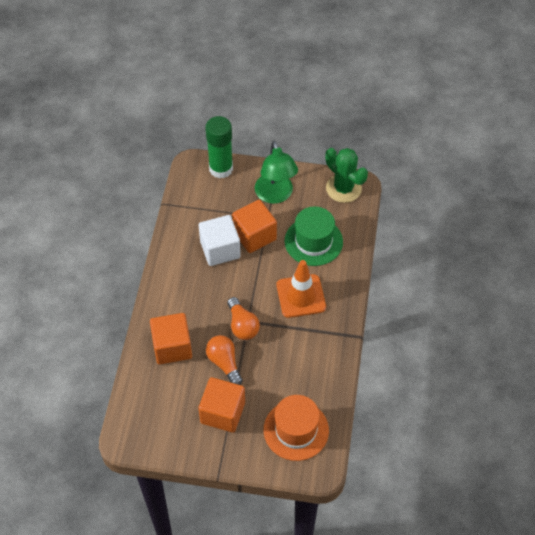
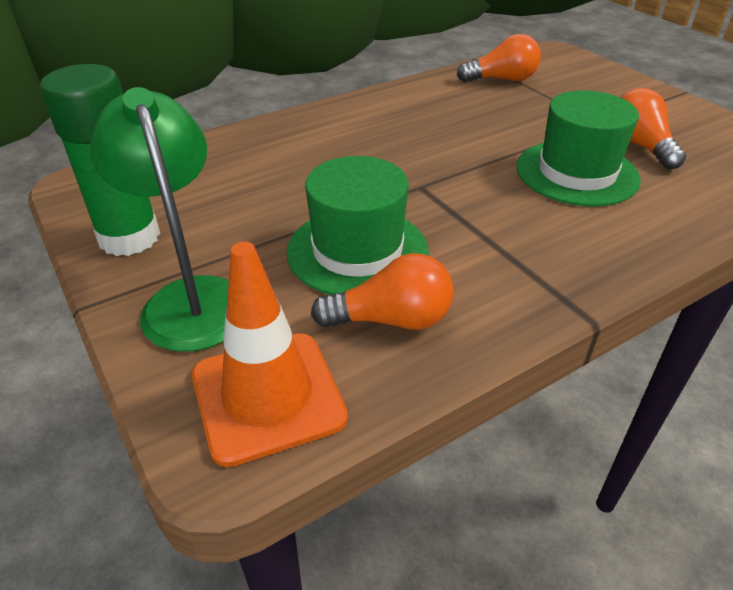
green cactus: 1 -> 0
green hat: 1 -> 2
orange cube: 3 -> 0
orange hat: 1 -> 0
orange light bulb: 2 -> 3
white cube: 1 -> 0

